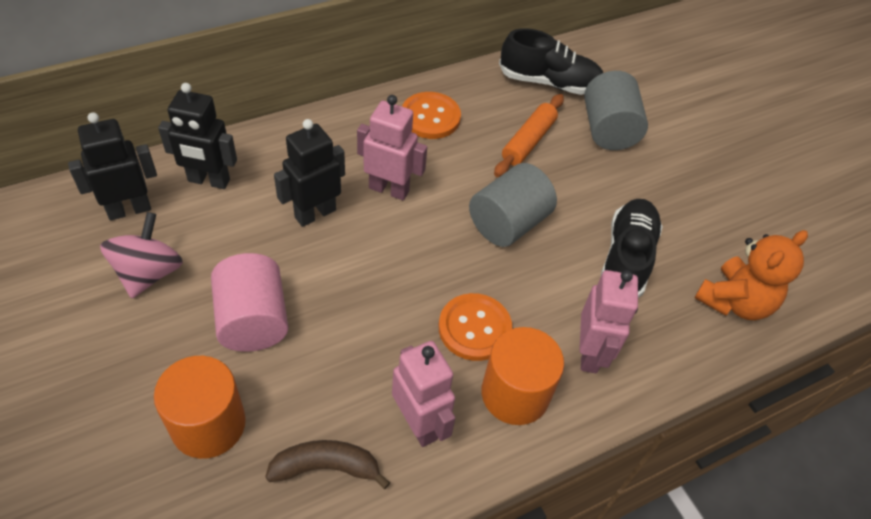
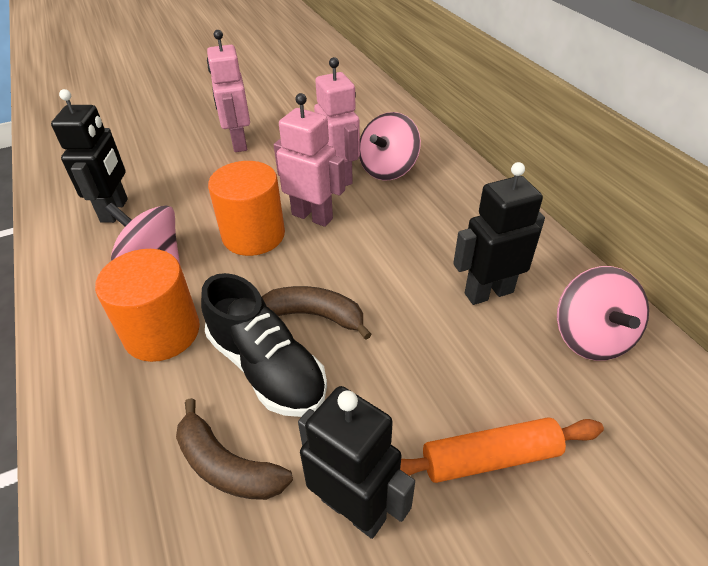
black shoe: 2 -> 1
brown banana: 1 -> 2
grey cylinder: 2 -> 0
orange button: 2 -> 0
orange teddy bear: 1 -> 0
pink cylinder: 1 -> 0
pink spinning top: 1 -> 3

